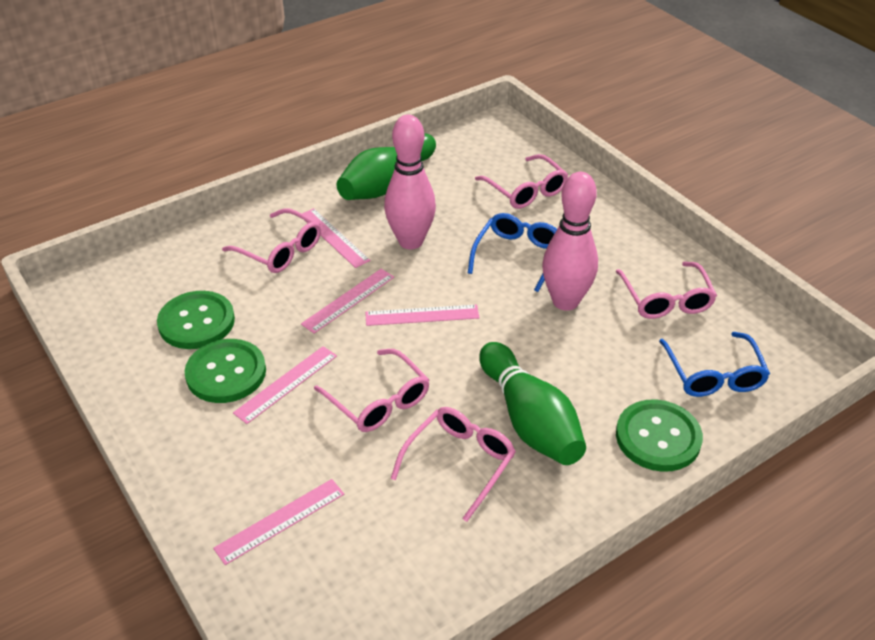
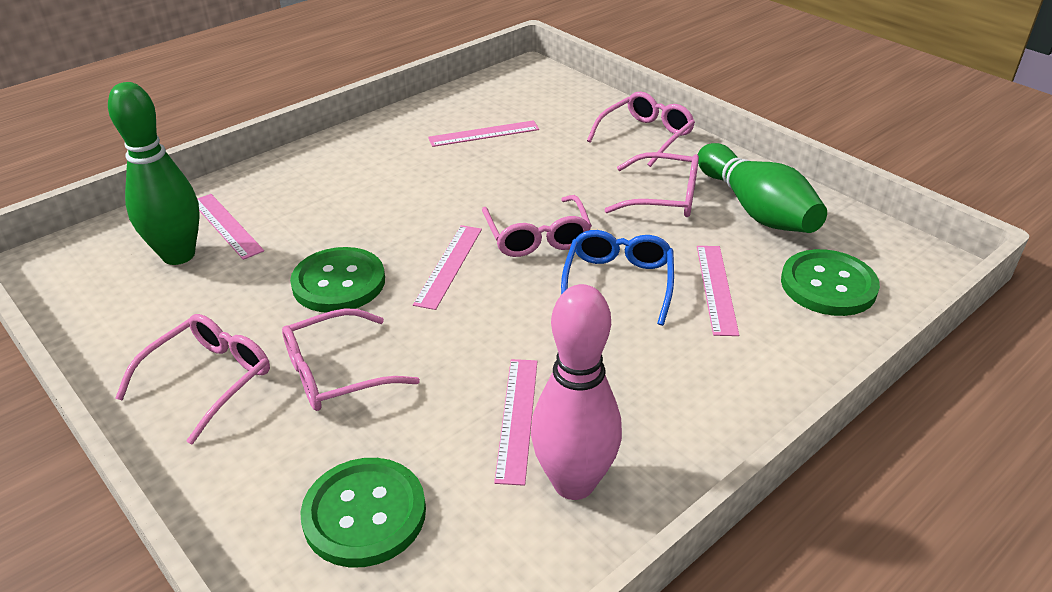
blue glasses: 2 -> 1
pink bowling pin: 2 -> 1

